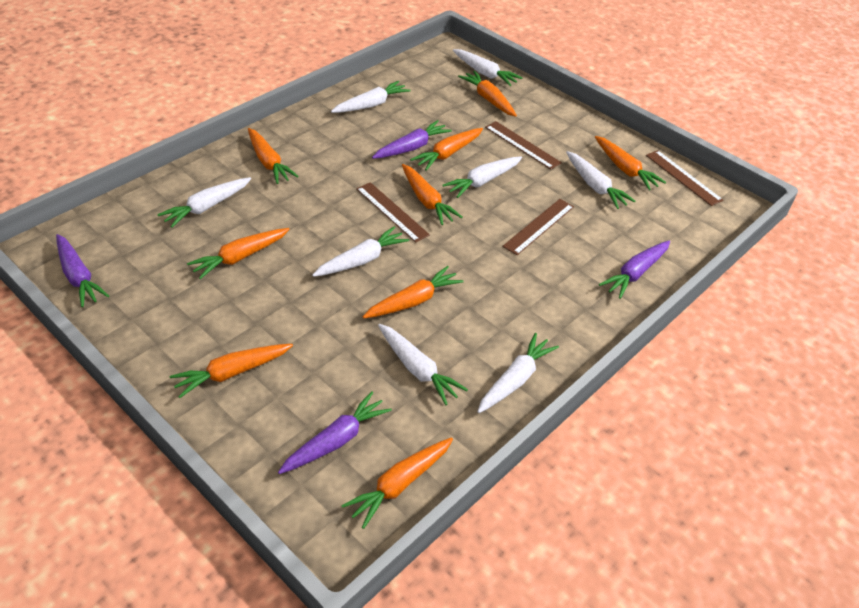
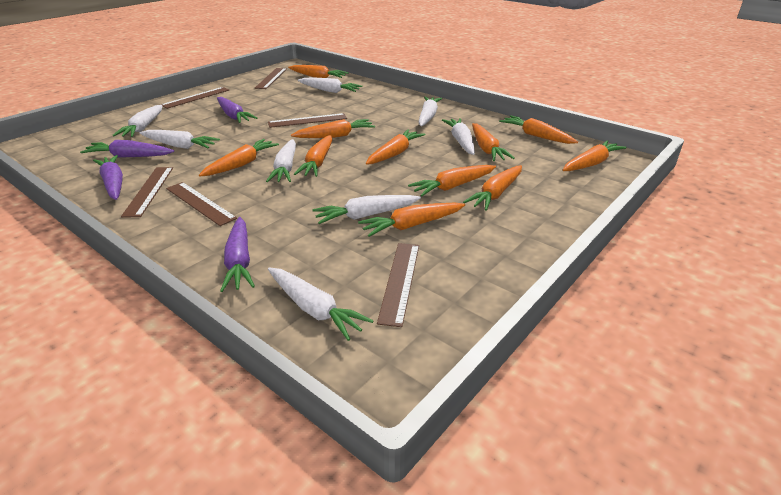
brown ruler: 4 -> 6
orange carrot: 9 -> 11

